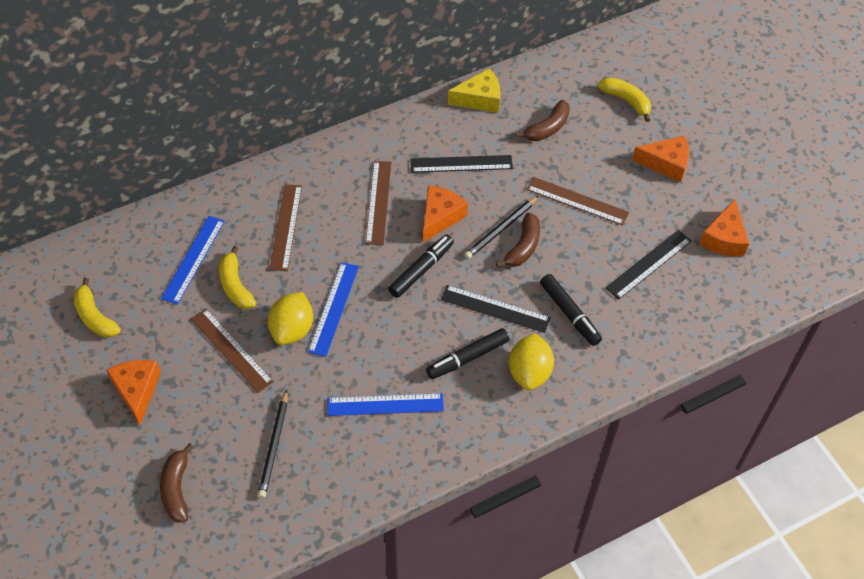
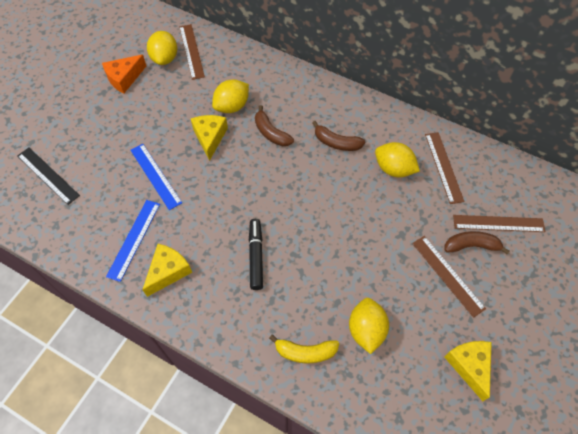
black marker: 3 -> 1
black pencil: 2 -> 0
black ruler: 3 -> 1
blue ruler: 3 -> 2
orange cheese: 4 -> 1
yellow banana: 3 -> 1
yellow cheese: 1 -> 3
yellow lemon: 2 -> 4

